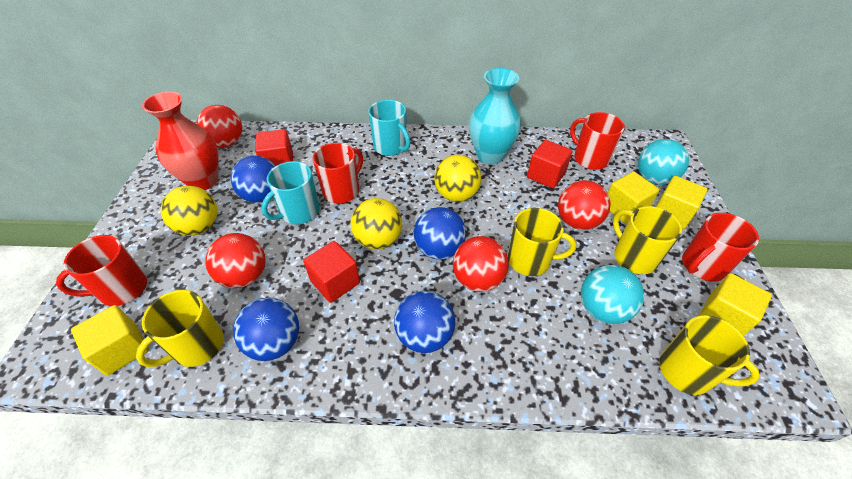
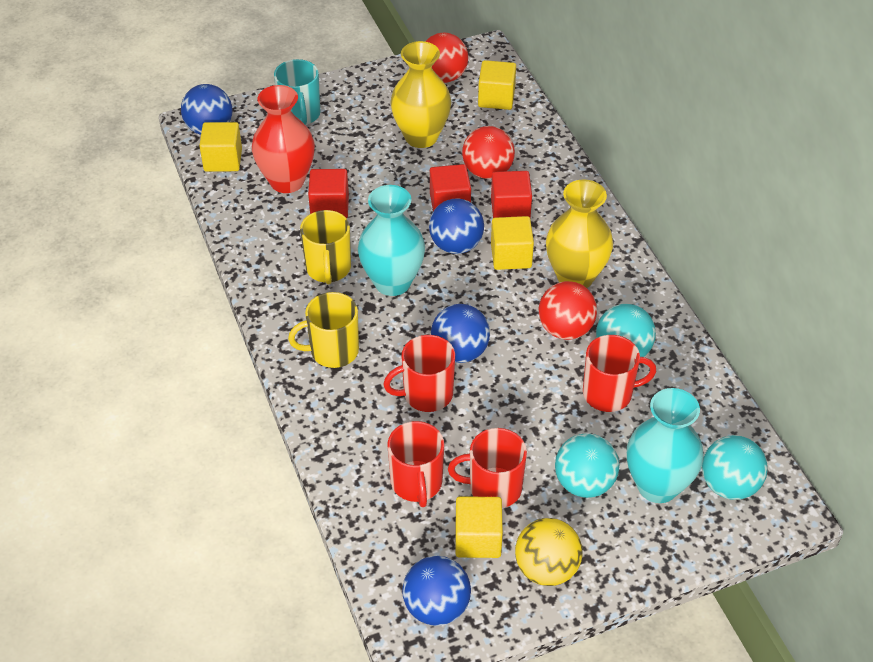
red ball: 4 -> 3
turquoise ball: 2 -> 3
turquoise mug: 2 -> 1
turquoise vase: 1 -> 2
yellow ball: 3 -> 1
yellow mug: 4 -> 2
yellow vase: 0 -> 2

